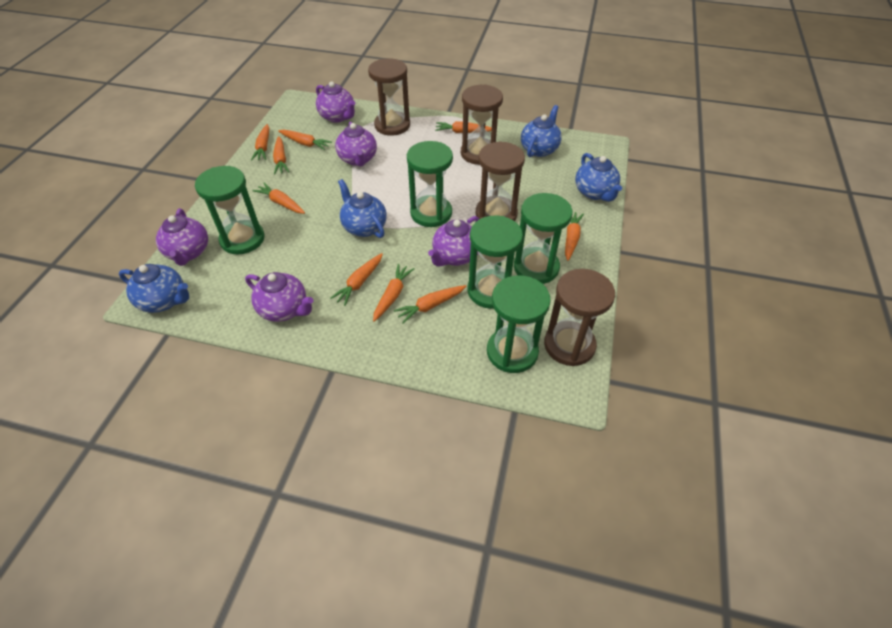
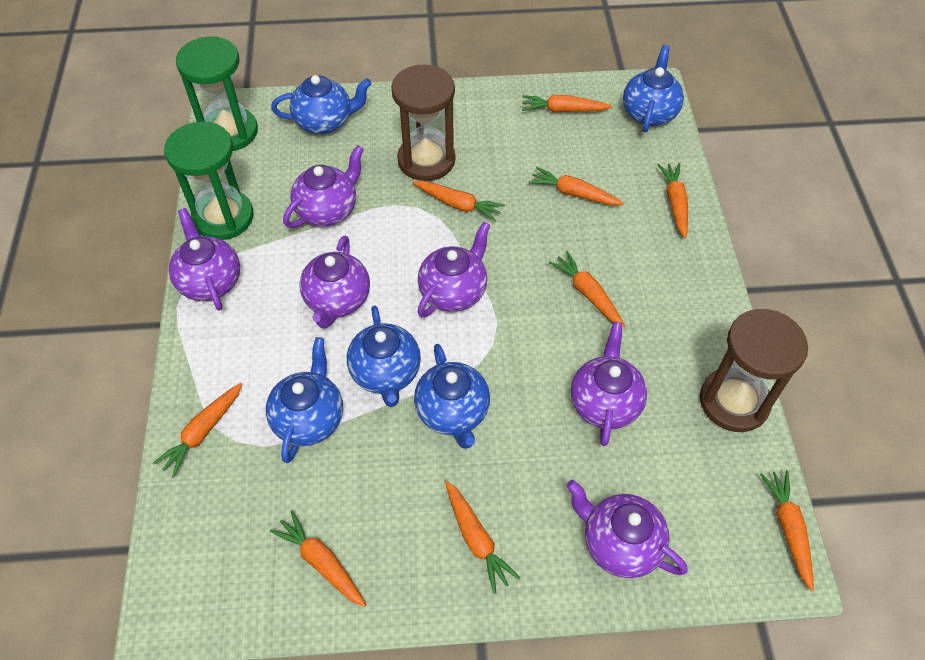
blue teapot: 4 -> 5
brown hourglass: 4 -> 2
green hourglass: 5 -> 2
purple teapot: 5 -> 6

